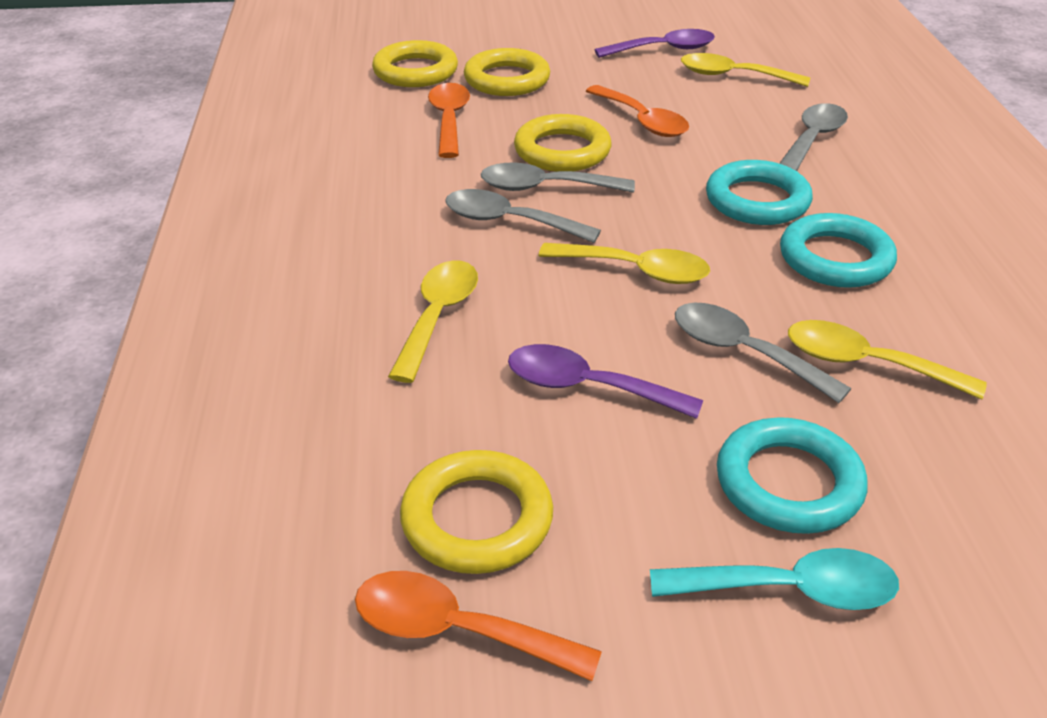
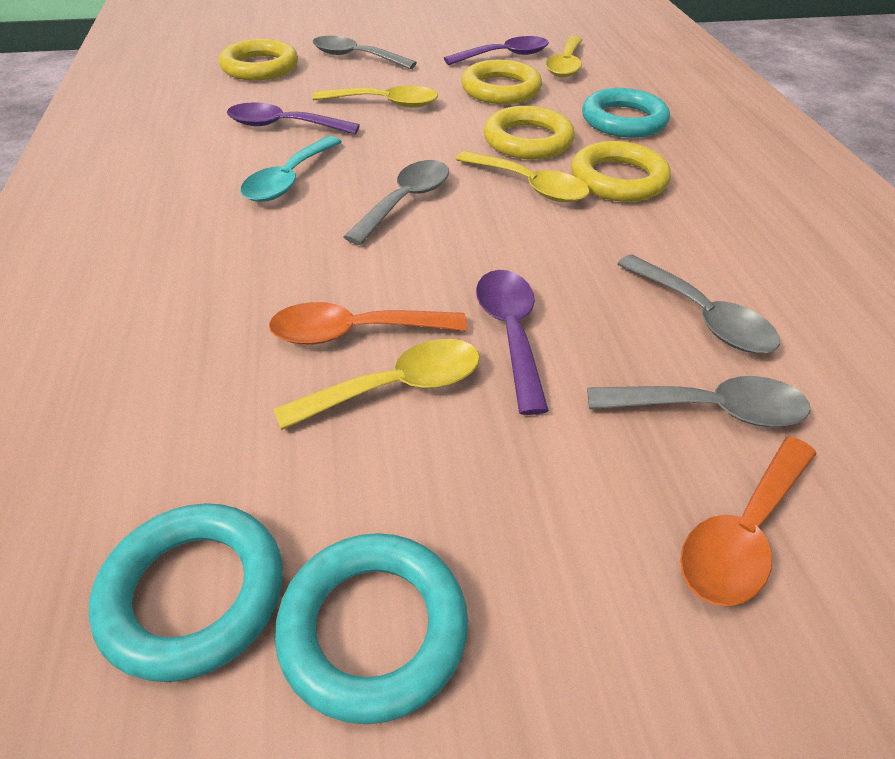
orange spoon: 3 -> 2
purple spoon: 2 -> 3

